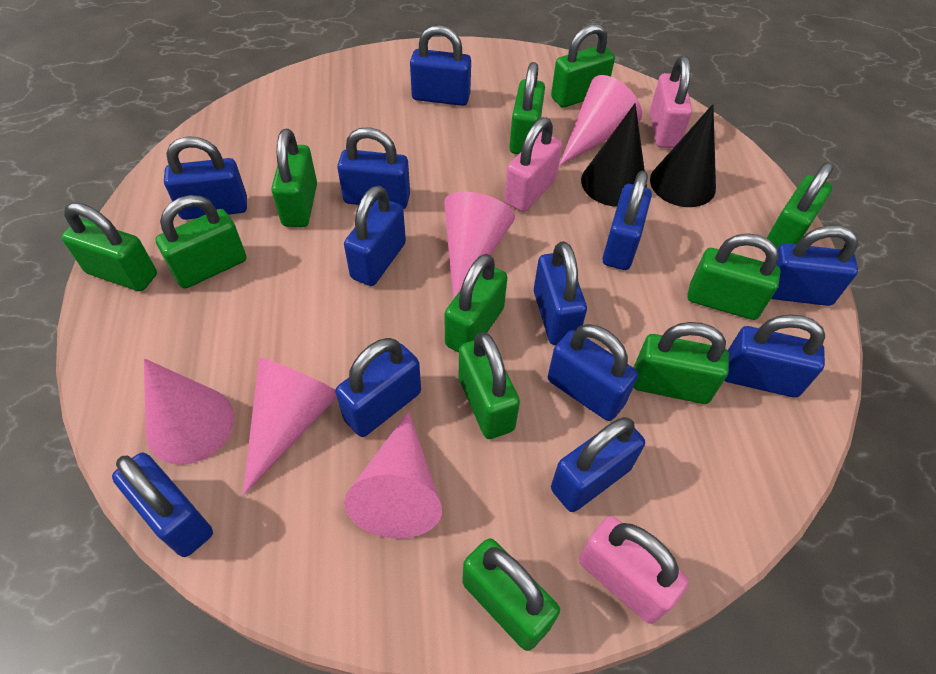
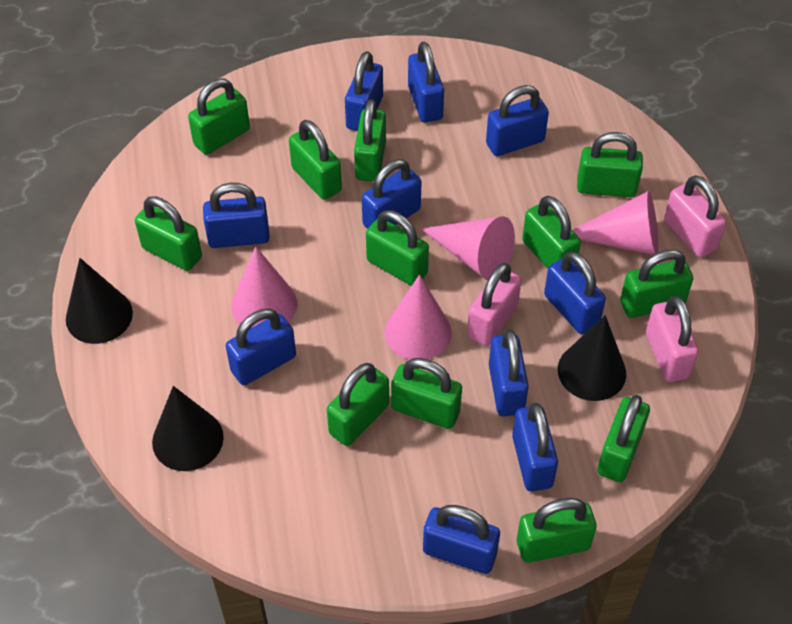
black cone: 2 -> 3
blue padlock: 12 -> 10
green padlock: 11 -> 12
pink cone: 5 -> 4

